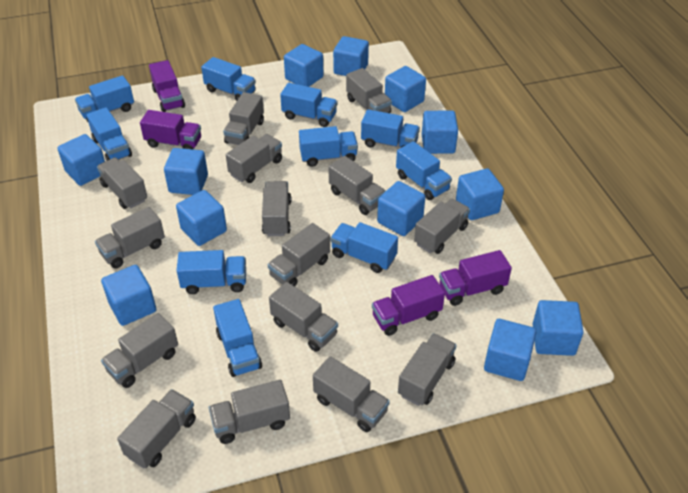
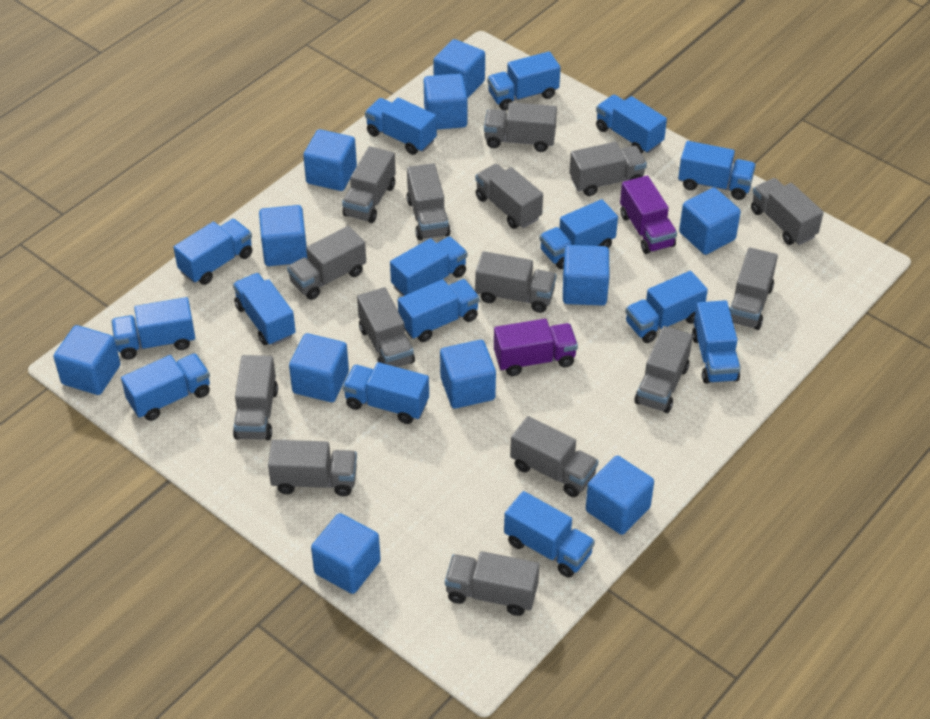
blue cube: 12 -> 11
blue truck: 10 -> 15
purple truck: 4 -> 2

